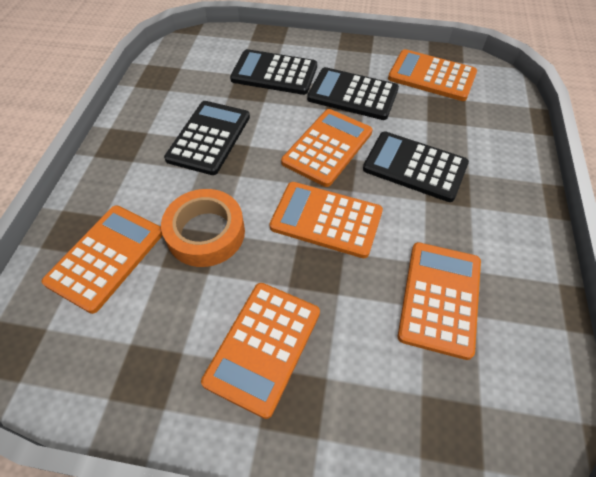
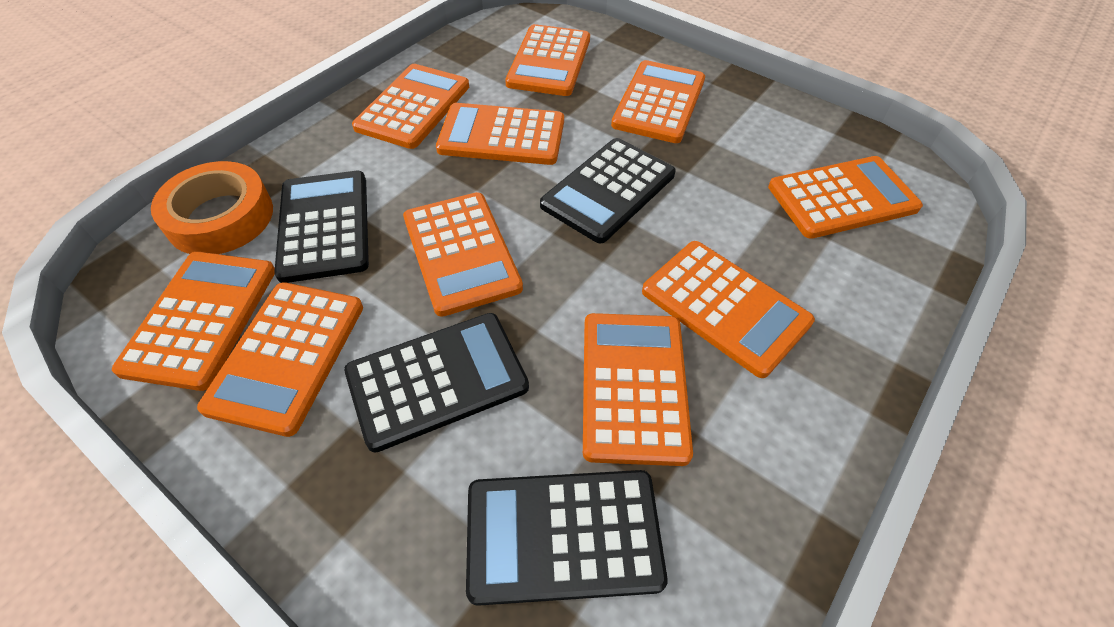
orange calculator: 6 -> 10

